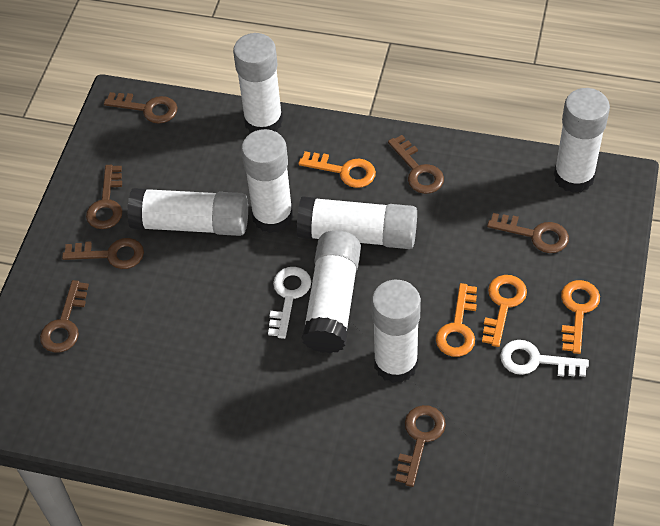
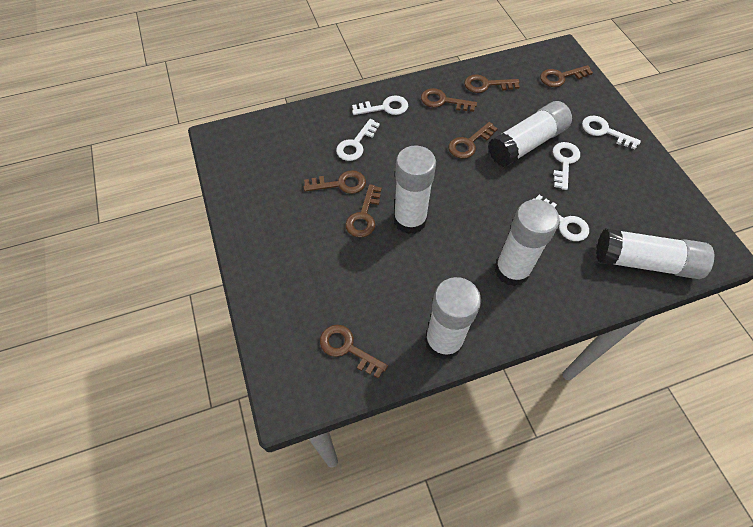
orange key: 4 -> 0
white glue stick: 7 -> 5
white key: 2 -> 5

